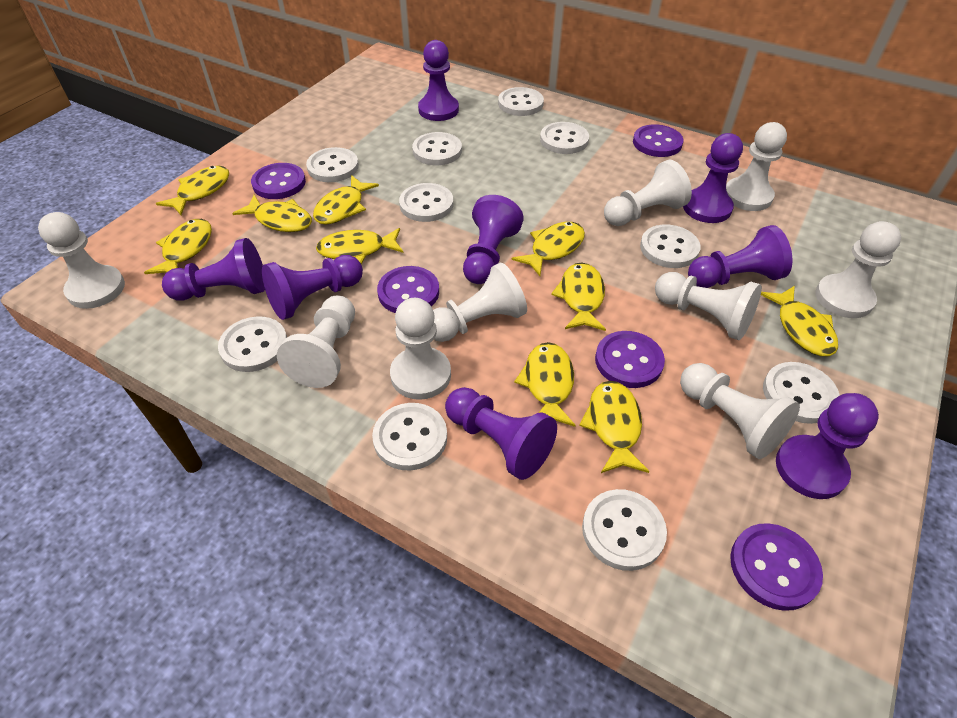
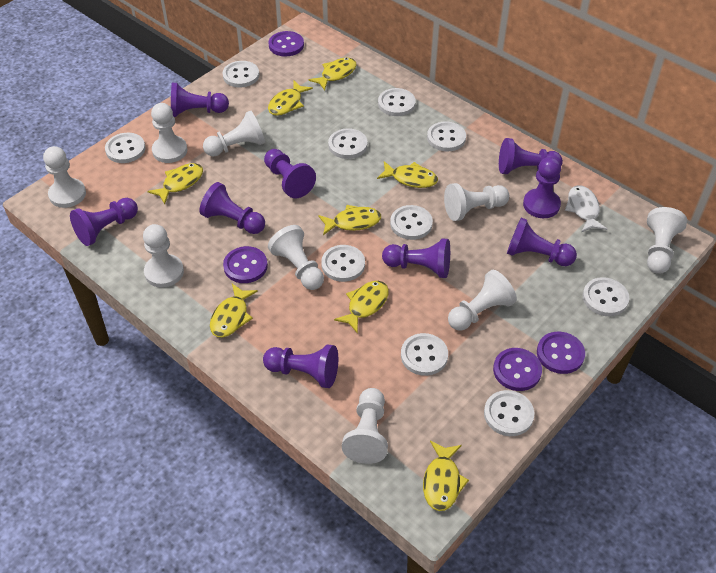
purple button: 5 -> 4
purple pawn: 8 -> 9
white fish: 0 -> 1
yellow fish: 10 -> 8

